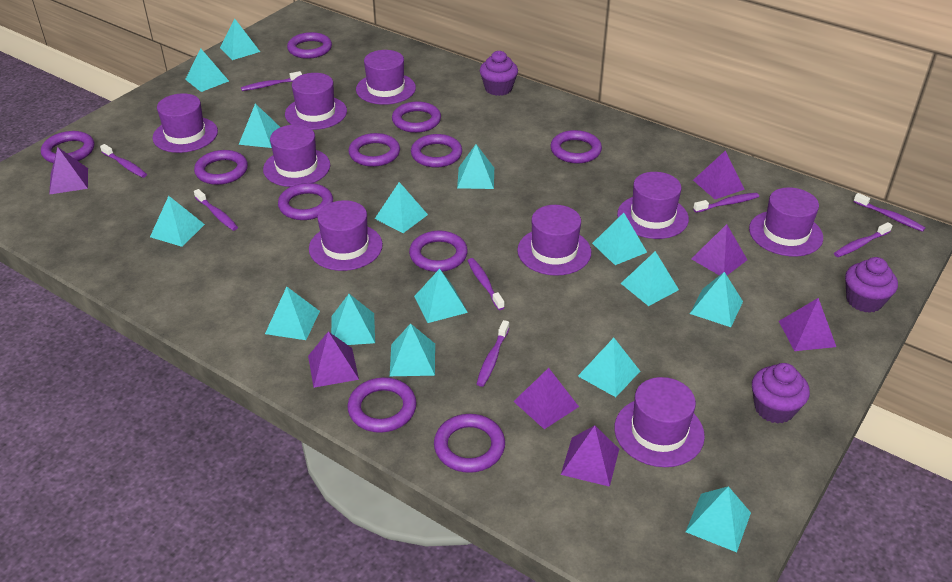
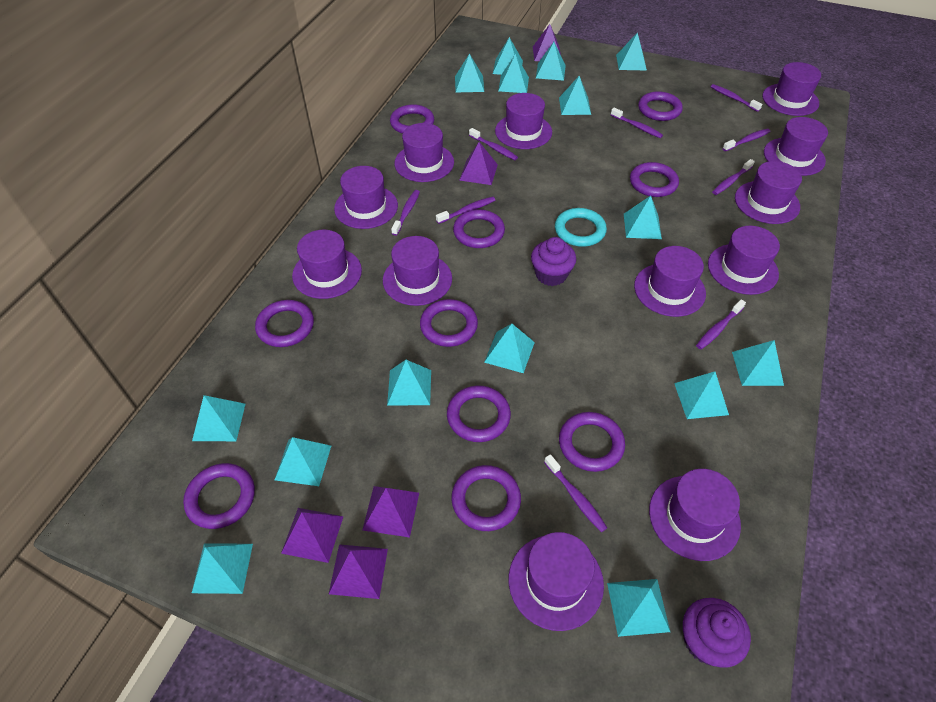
purple cupcake: 3 -> 2
purple hat: 9 -> 12
purple pyramid: 7 -> 5
purple ring: 11 -> 10
purple toothbrush: 8 -> 9
turquoise ring: 0 -> 1

